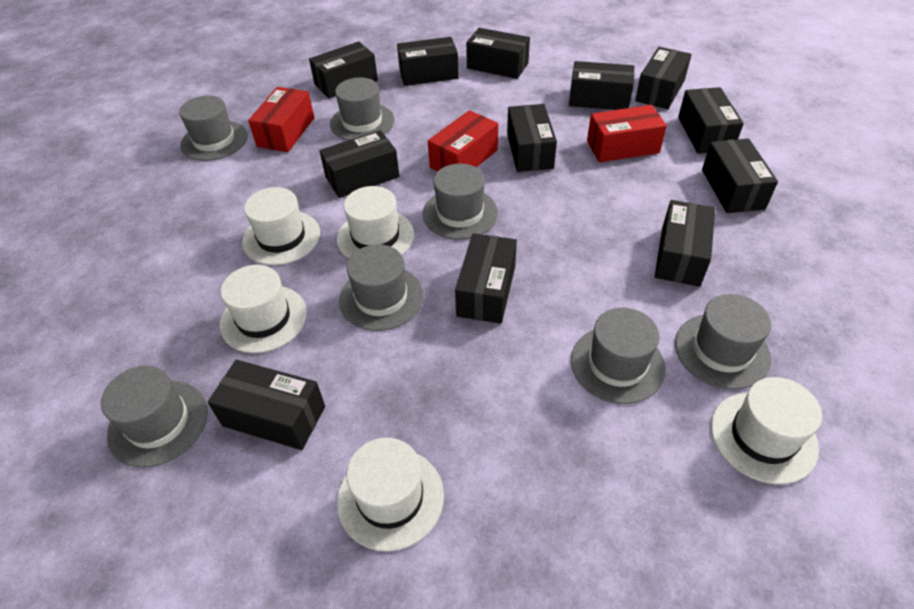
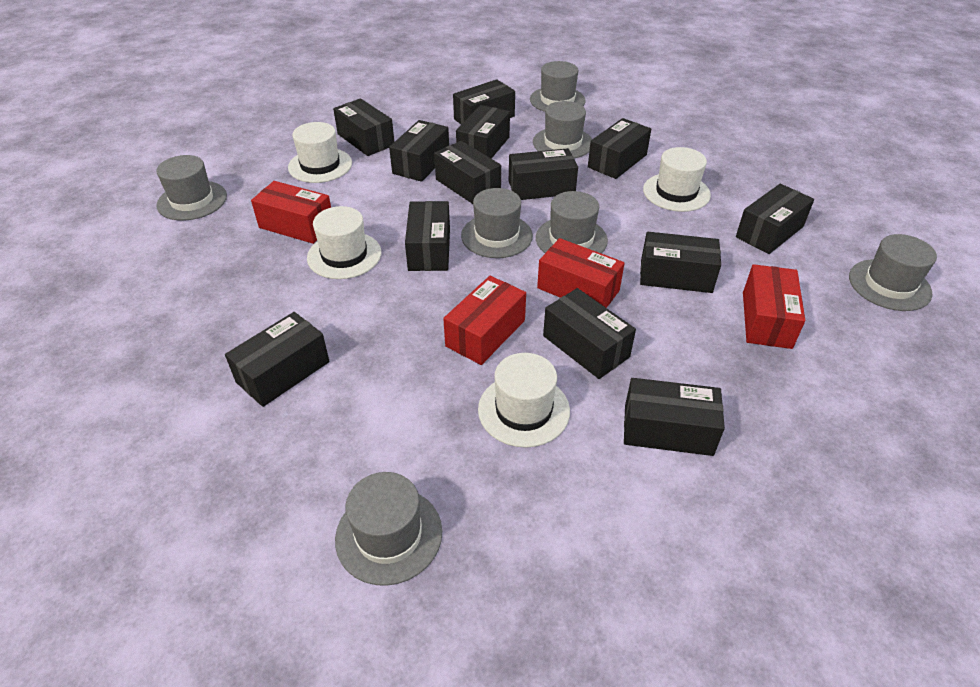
black box: 12 -> 13
red box: 3 -> 4
white hat: 5 -> 4

